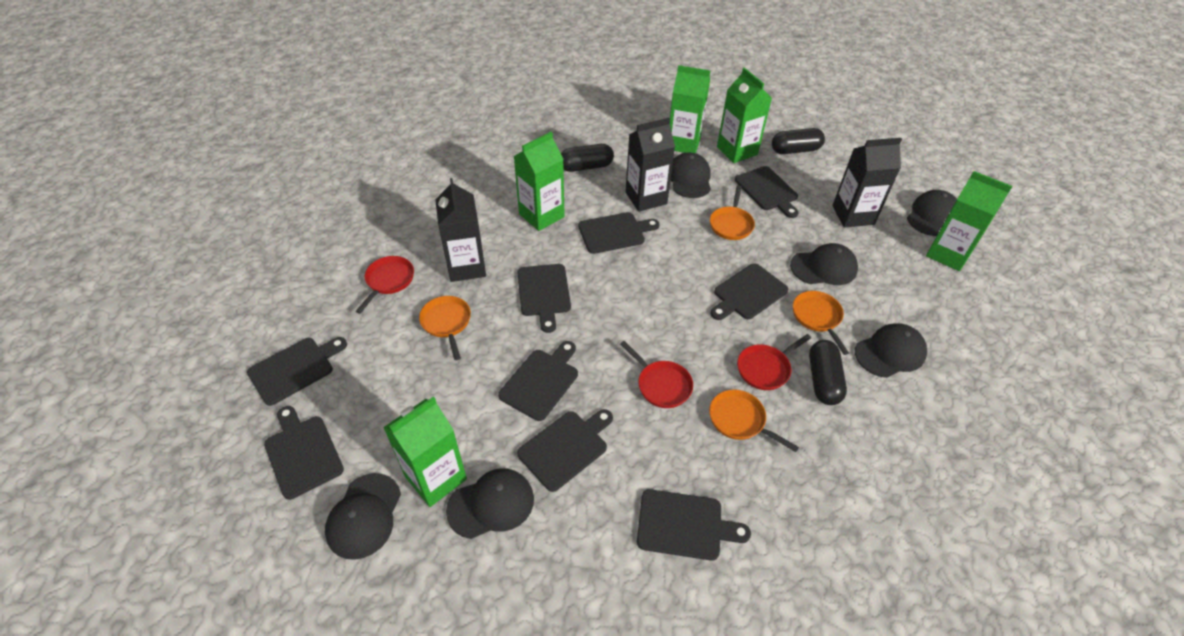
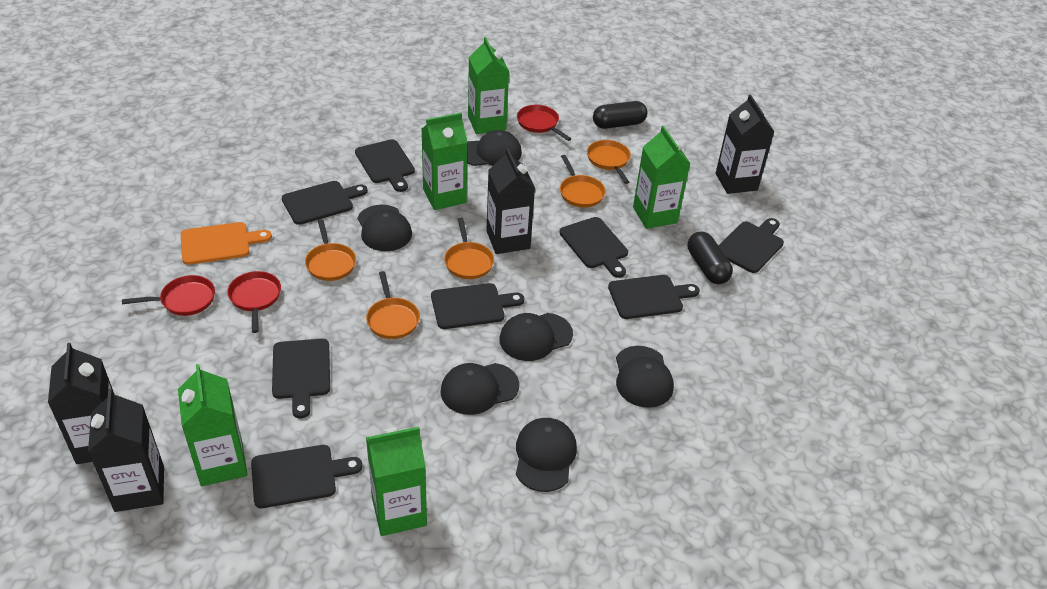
black capsule: 3 -> 2
black carton: 3 -> 4
black cutting board: 9 -> 8
orange cutting board: 0 -> 1
orange pan: 4 -> 5

